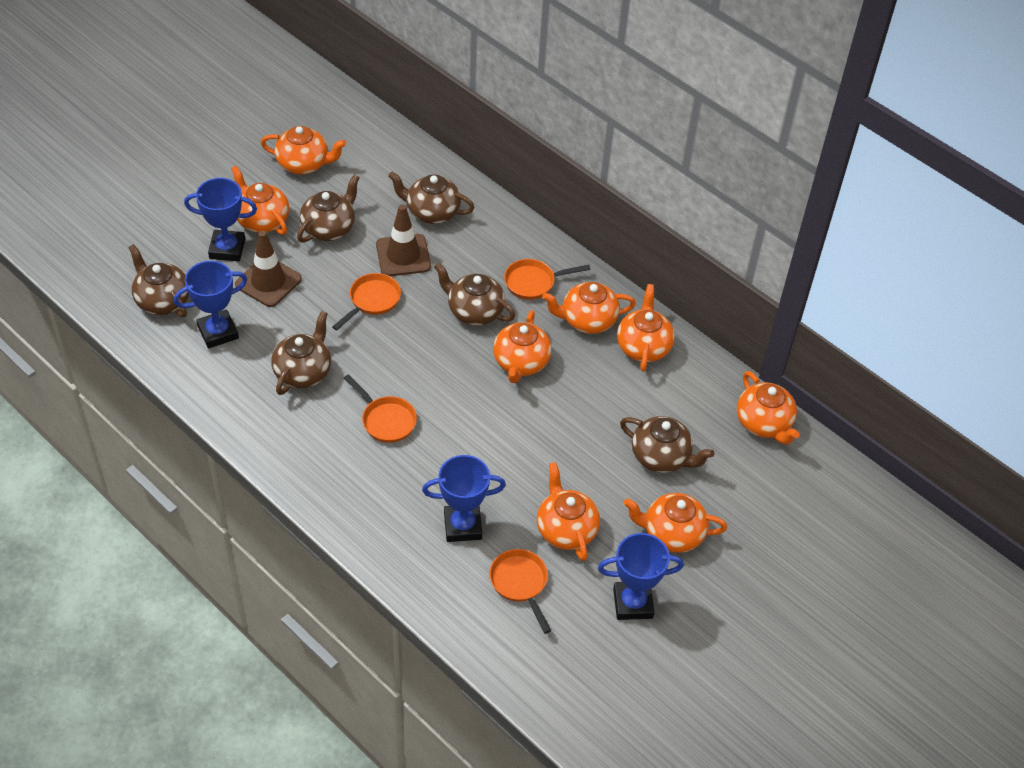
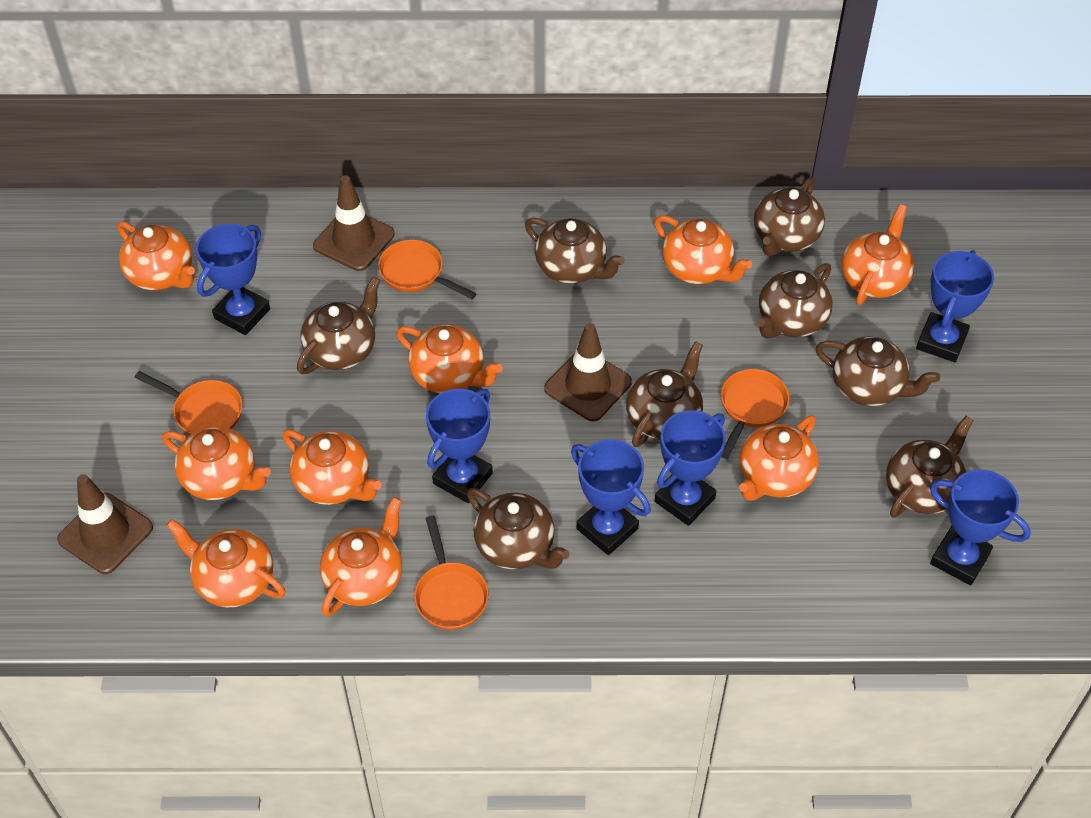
blue trophy: 4 -> 6
brown teapot: 6 -> 8
brown traffic cone: 2 -> 3
orange teapot: 8 -> 9

